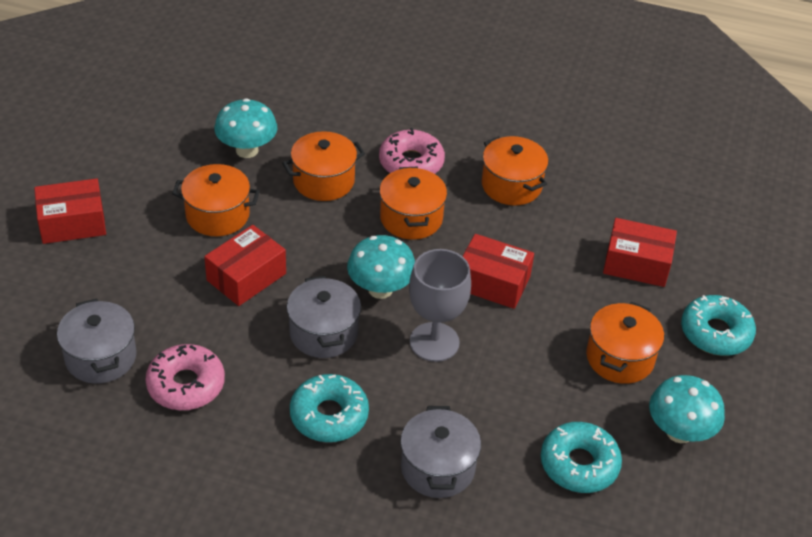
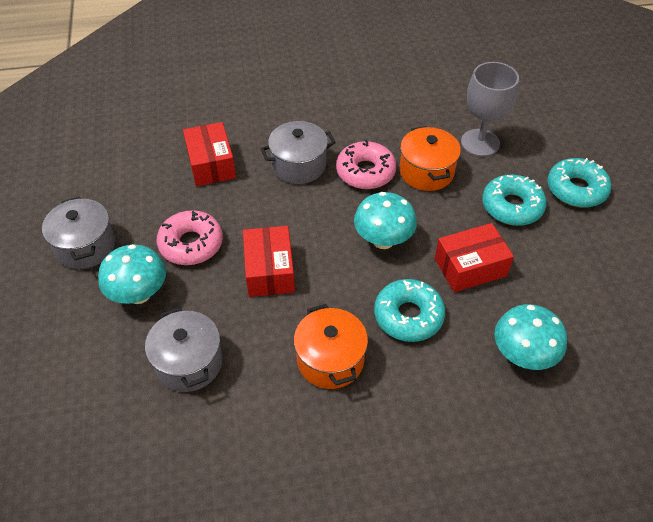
orange pot: 5 -> 2
red box: 4 -> 3

